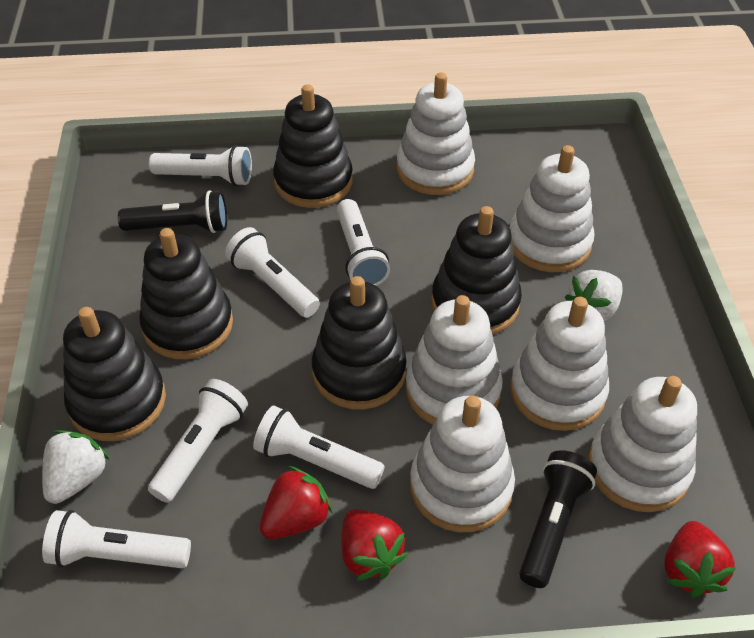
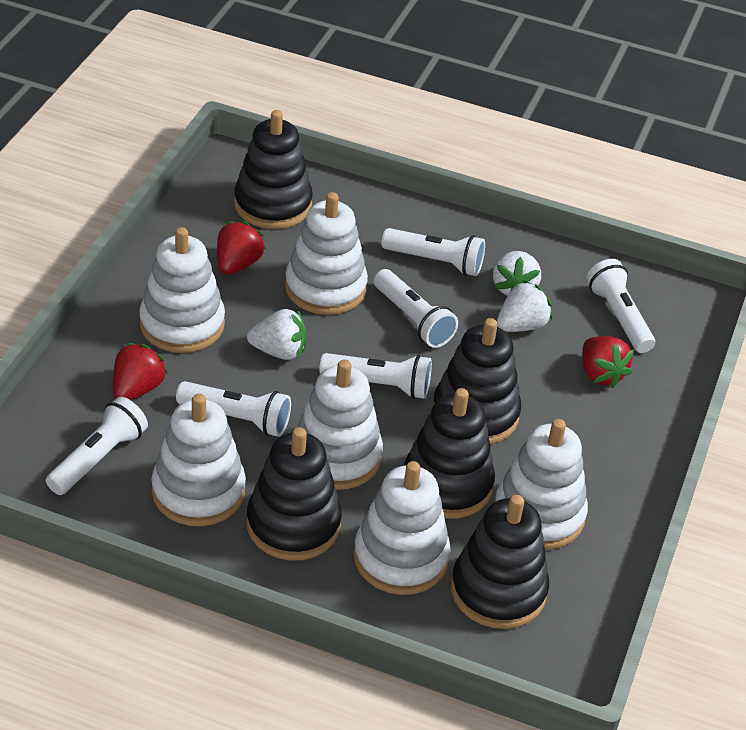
black flashlight: 2 -> 0
white strawberry: 2 -> 3

